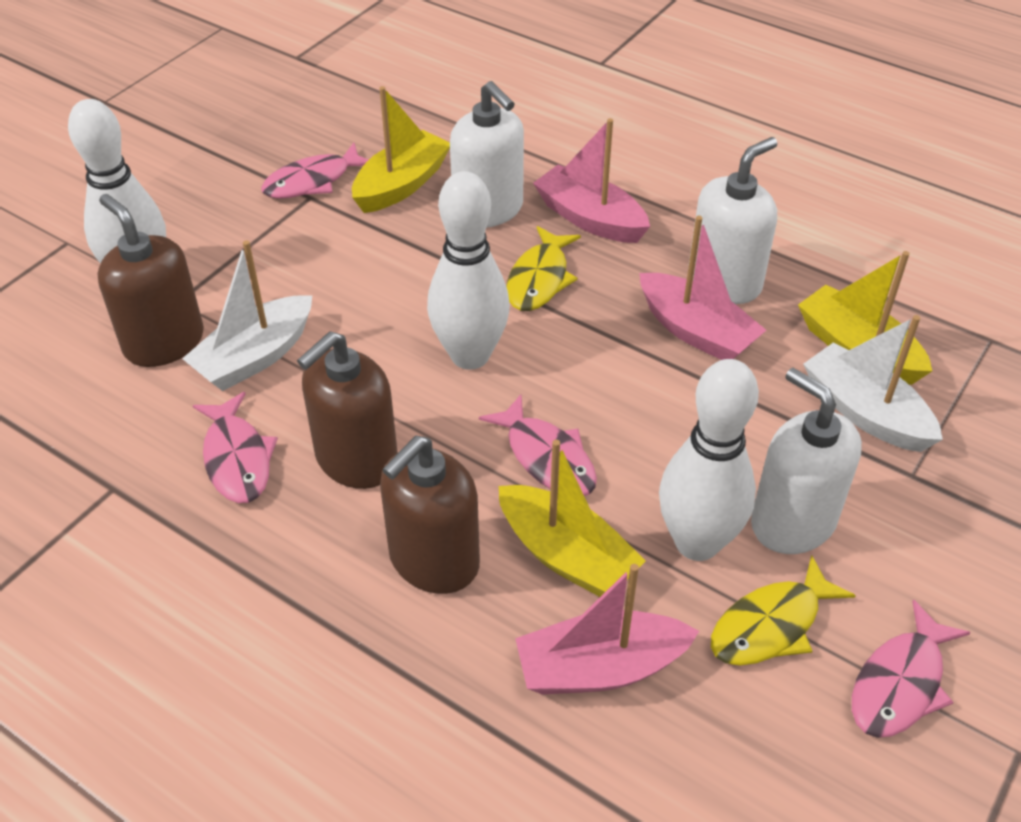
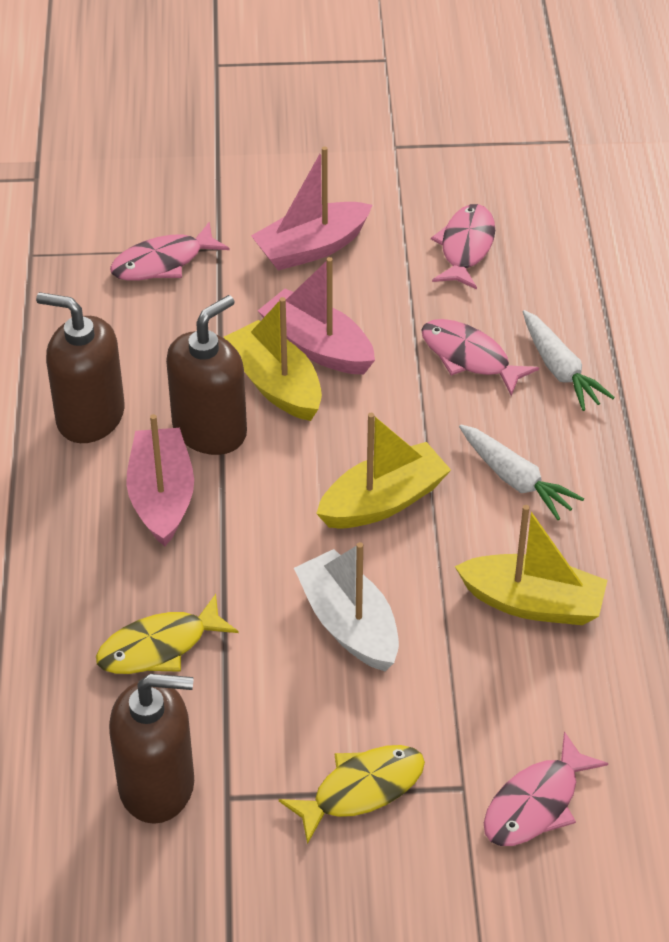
white boat: 2 -> 1
white bowling pin: 3 -> 0
white carrot: 0 -> 2
white soap dispenser: 3 -> 0

